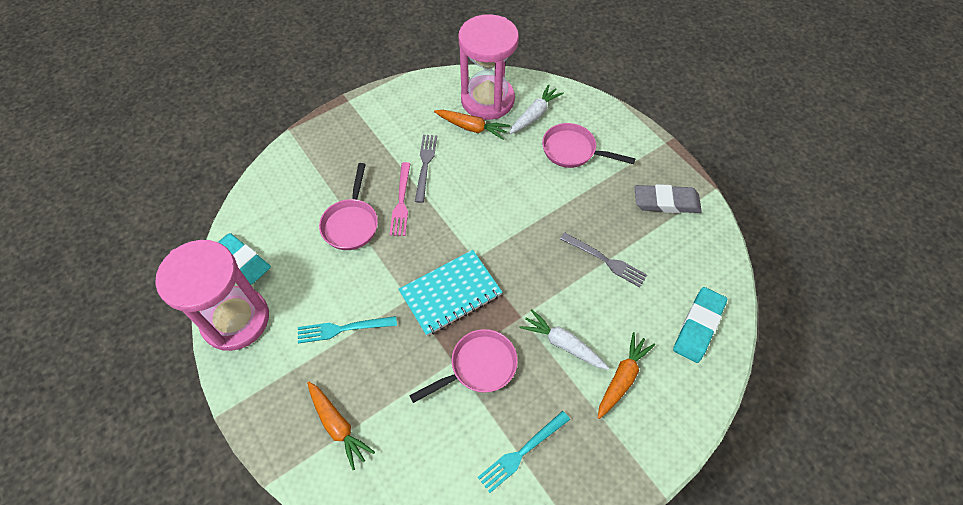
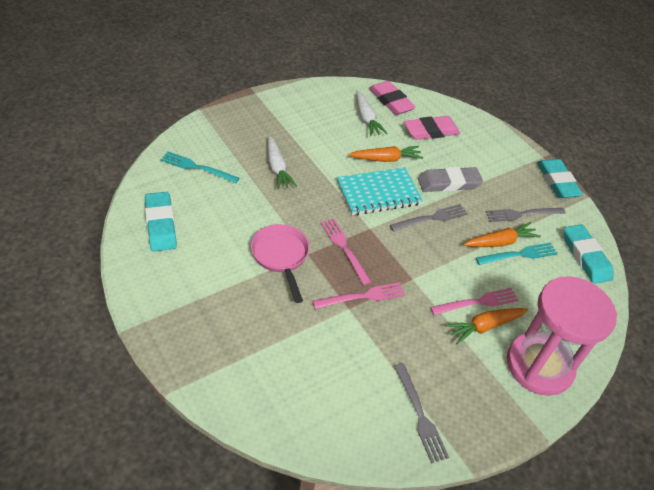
grey fork: 2 -> 3
pink eraser: 0 -> 2
pink fork: 1 -> 3
pink hourglass: 2 -> 1
pink pan: 3 -> 1
turquoise eraser: 2 -> 3

